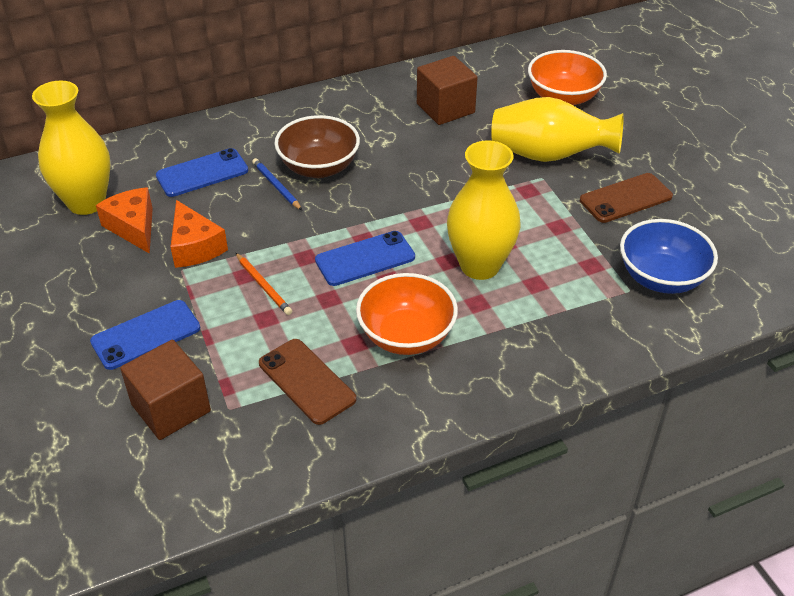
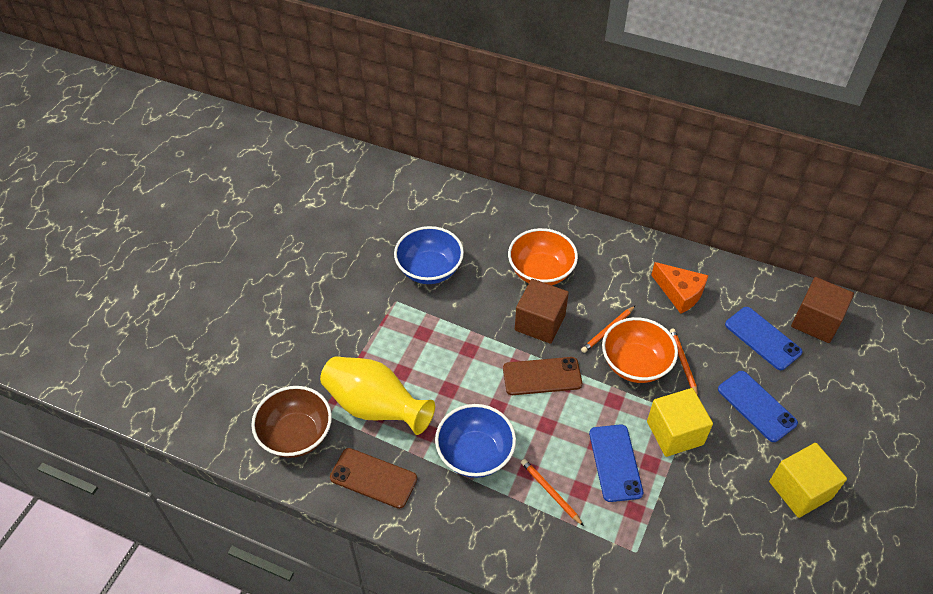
blue bowl: 1 -> 2
blue pencil: 1 -> 0
orange cheese: 2 -> 1
orange pencil: 1 -> 3
yellow cube: 0 -> 2
yellow vase: 3 -> 1

